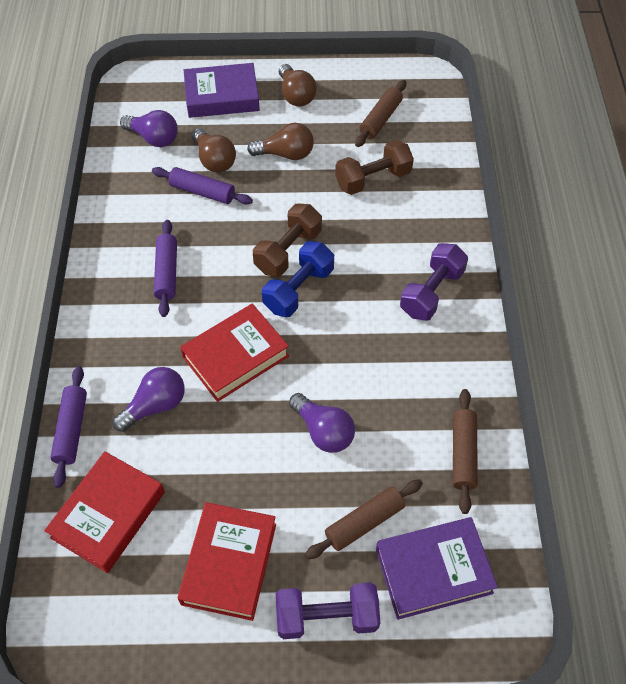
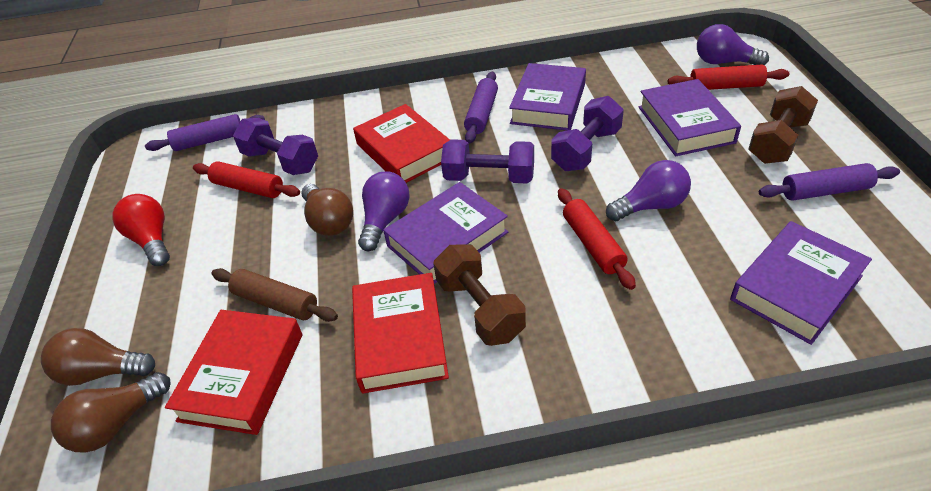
blue dumbbell: 1 -> 0
brown rolling pin: 3 -> 1
purple book: 2 -> 4
purple dumbbell: 2 -> 3
red light bulb: 0 -> 1
red rolling pin: 0 -> 3

